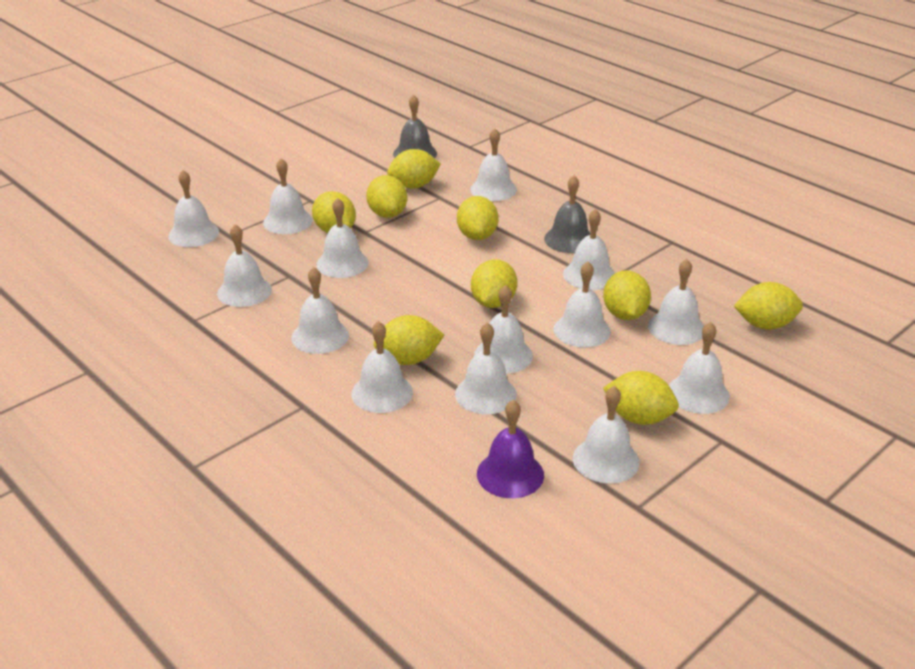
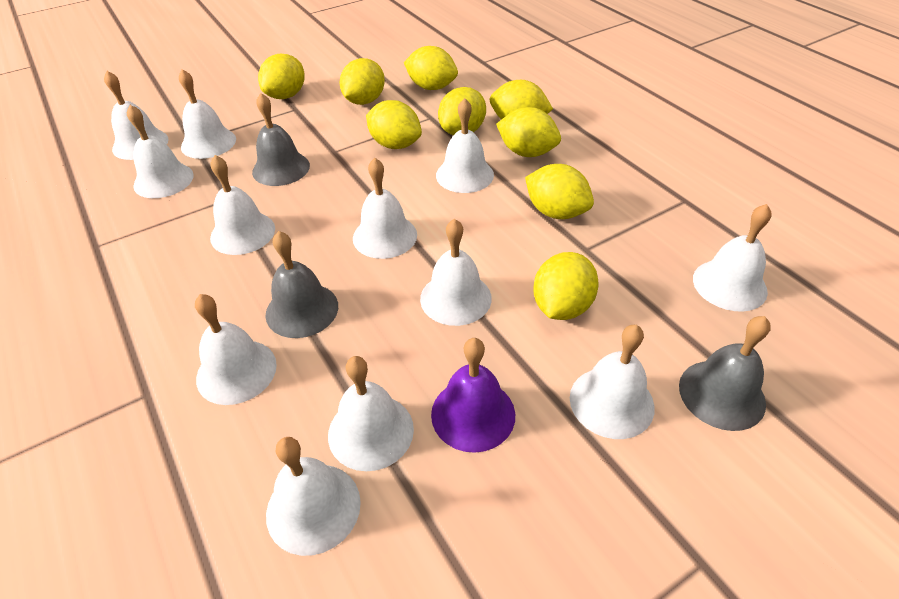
grey bell: 2 -> 3
white bell: 14 -> 12

